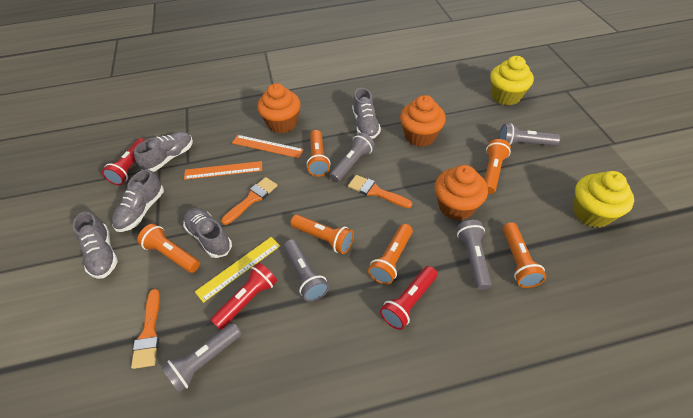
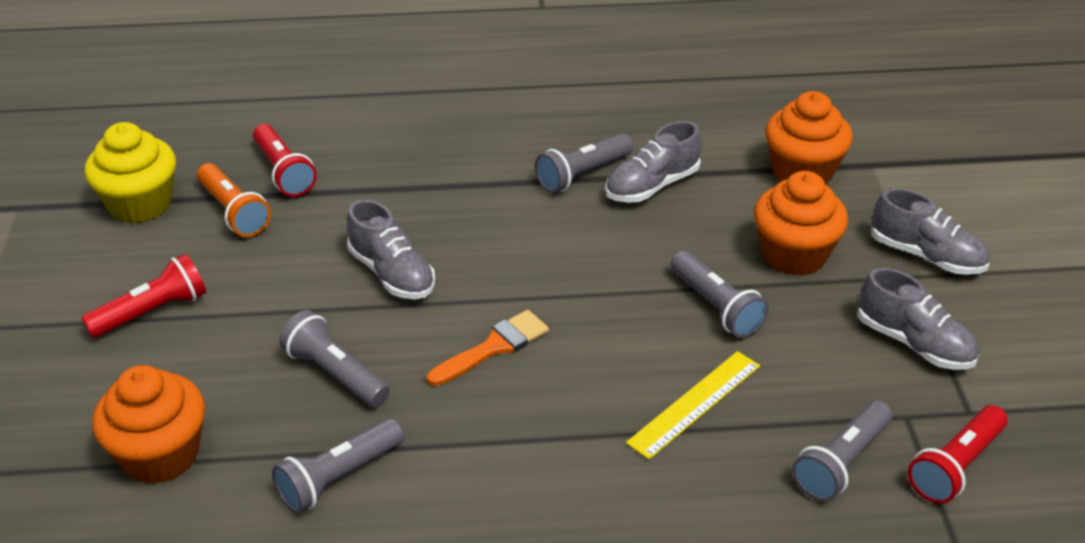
grey shoe: 5 -> 4
orange brush: 3 -> 1
orange flashlight: 6 -> 1
orange ruler: 2 -> 0
yellow cupcake: 2 -> 1

